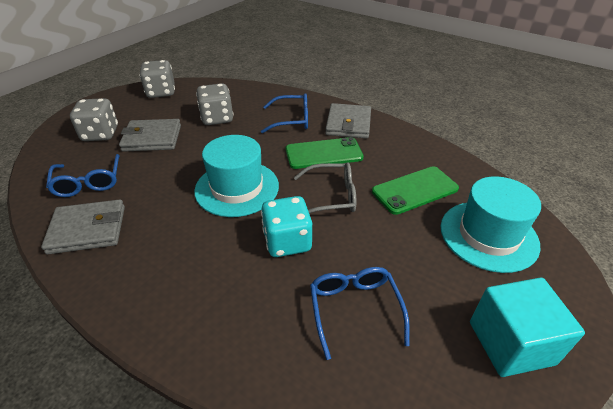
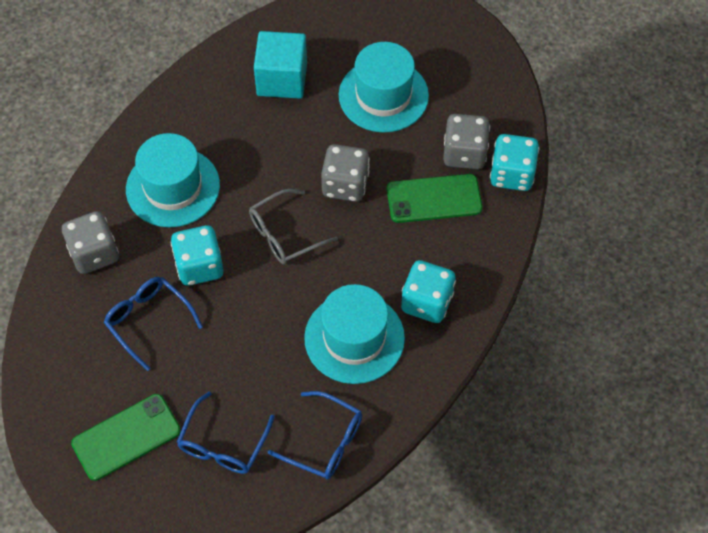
grey wallet: 3 -> 0
turquoise dice: 1 -> 3
turquoise hat: 2 -> 3

